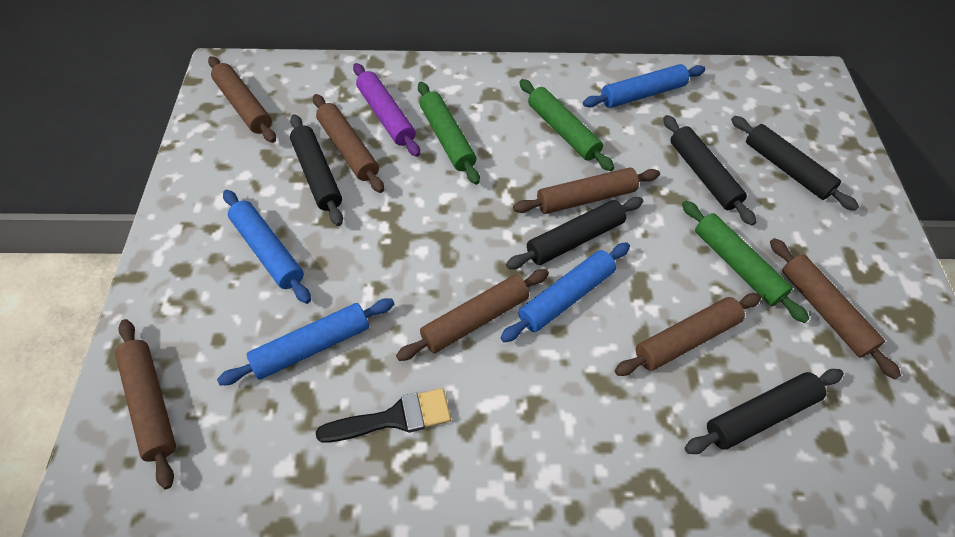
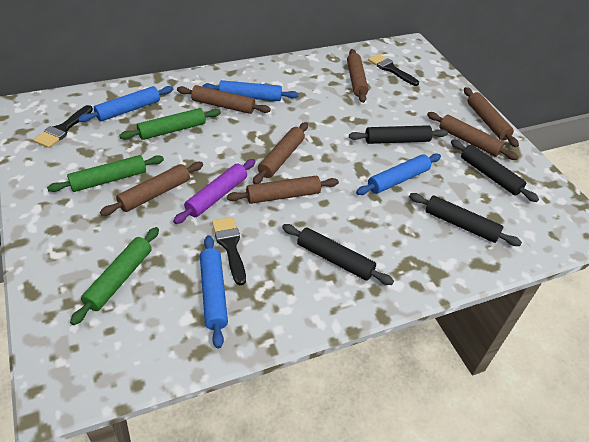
black brush: 1 -> 3
black rolling pin: 5 -> 4

